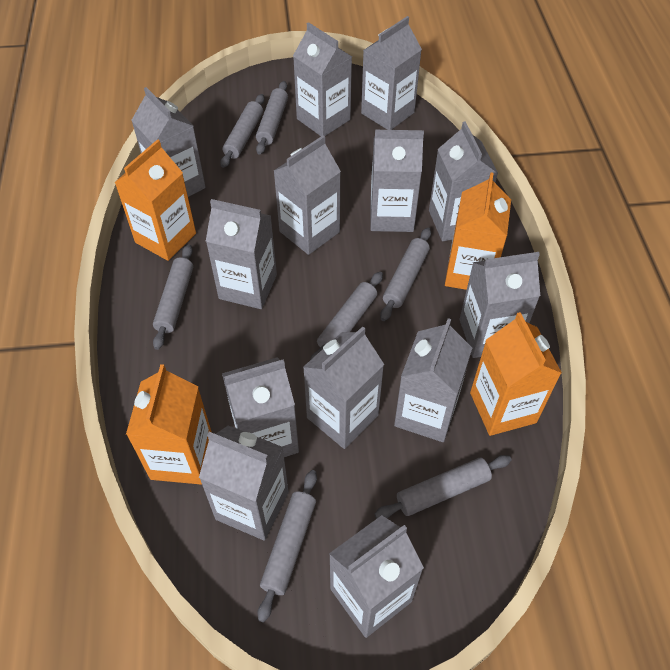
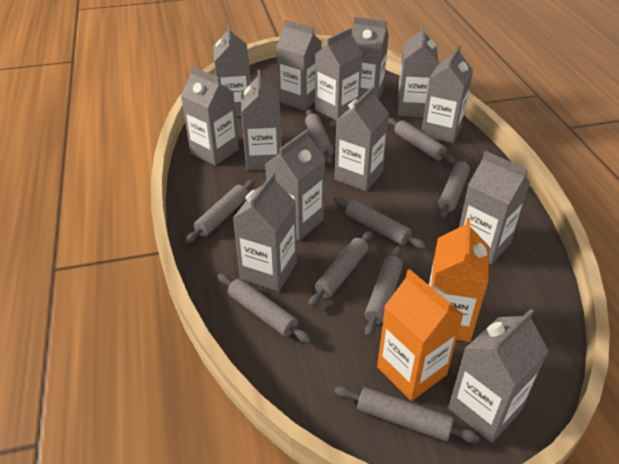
grey rolling pin: 7 -> 9
orange carton: 4 -> 2

